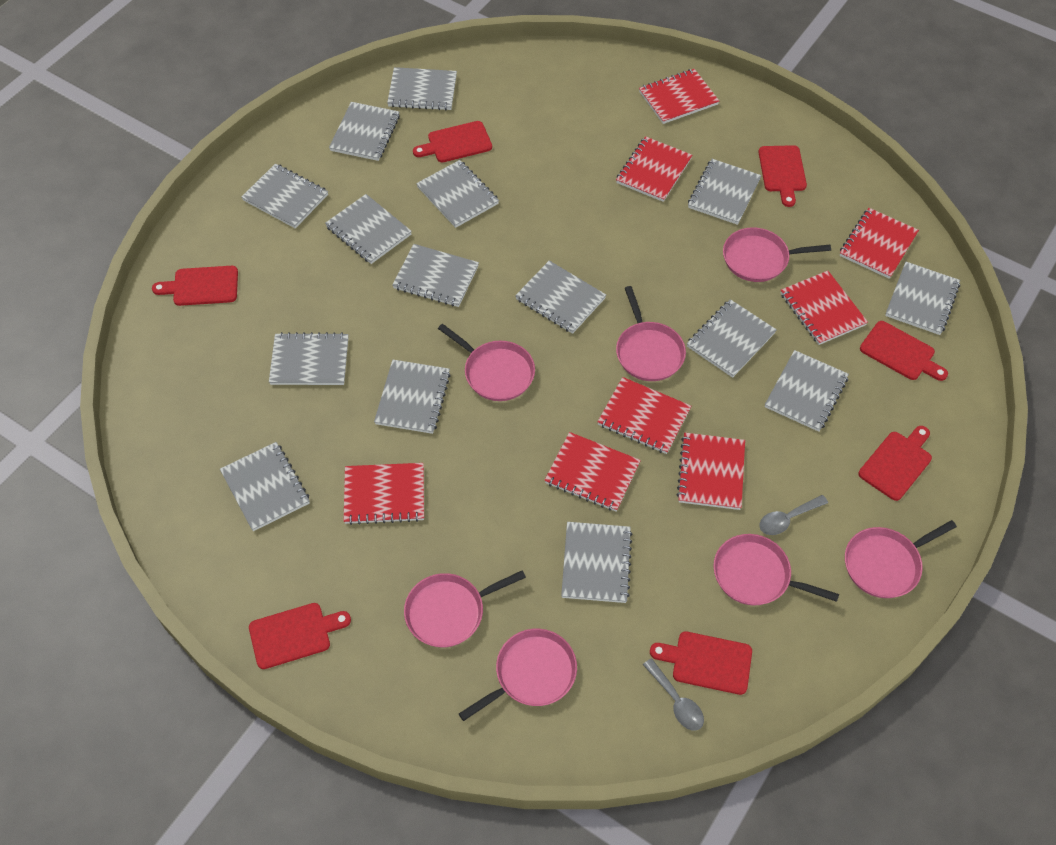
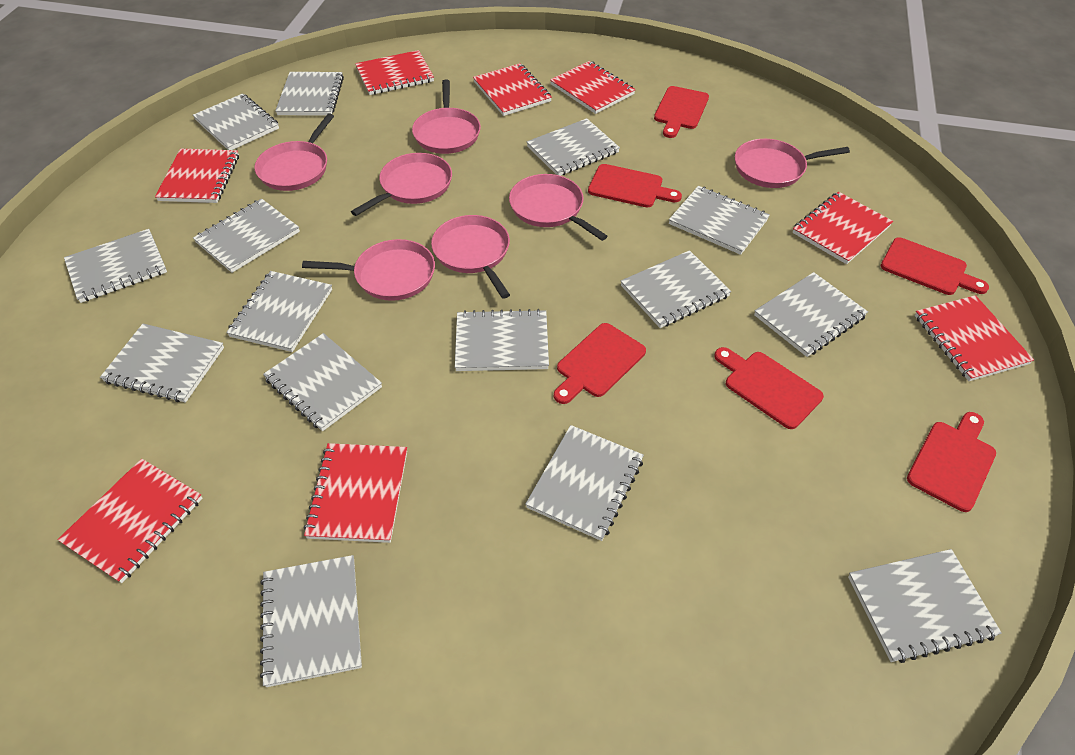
grey spoon: 2 -> 0
red cutting board: 7 -> 6

